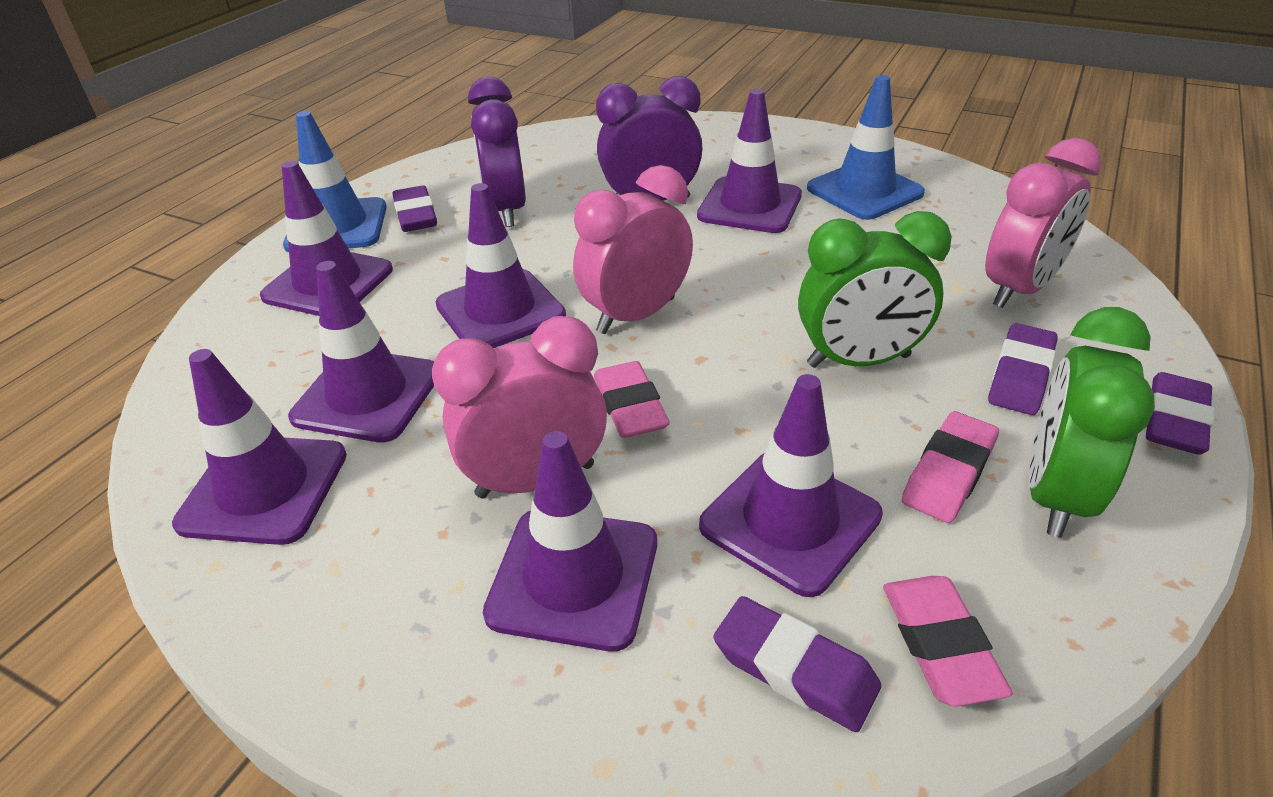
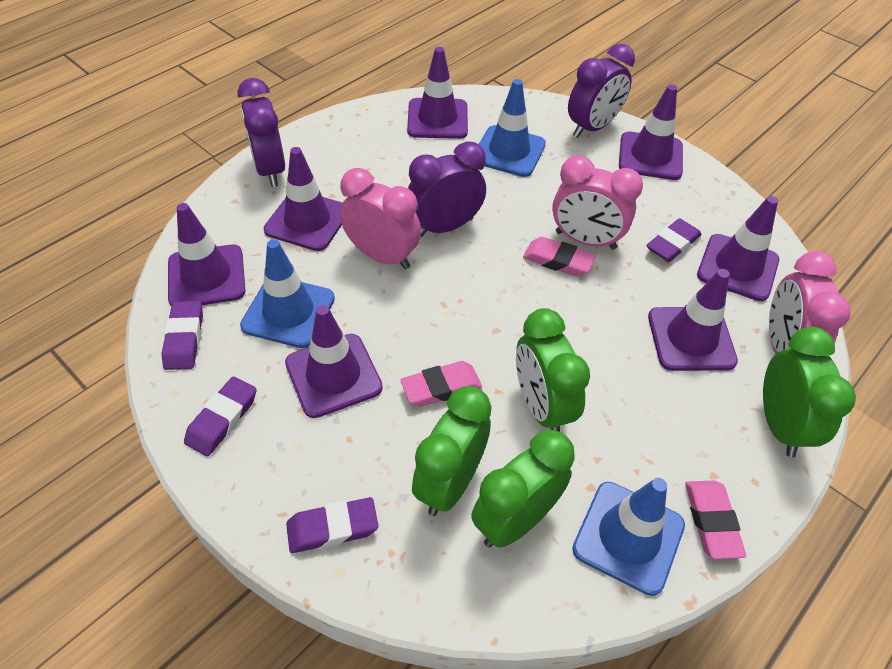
blue traffic cone: 2 -> 3
green clock: 2 -> 4
purple clock: 2 -> 3

